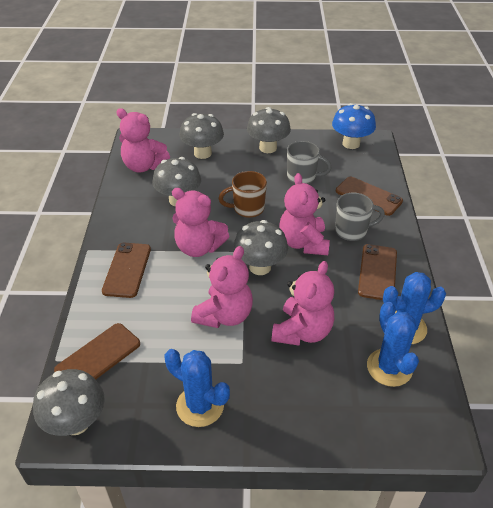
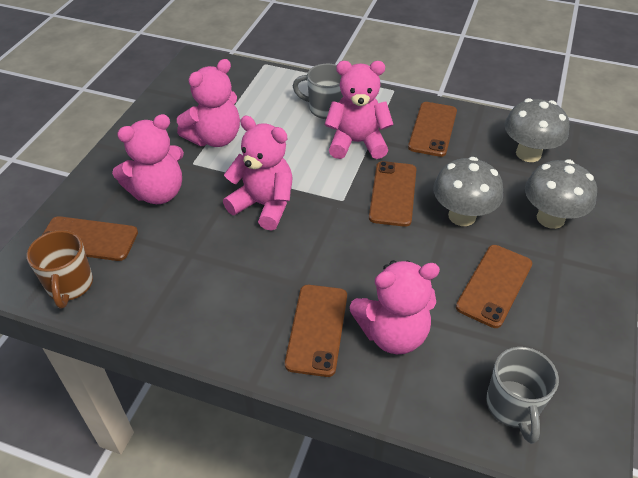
blue cactus: 3 -> 0
blue mushroom: 1 -> 0
brown phone: 4 -> 5
grey mushroom: 5 -> 3

